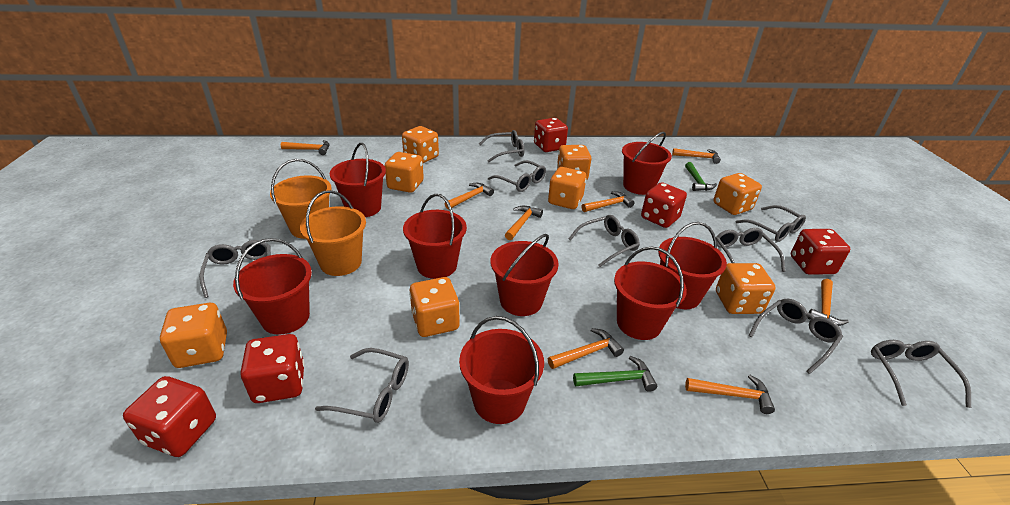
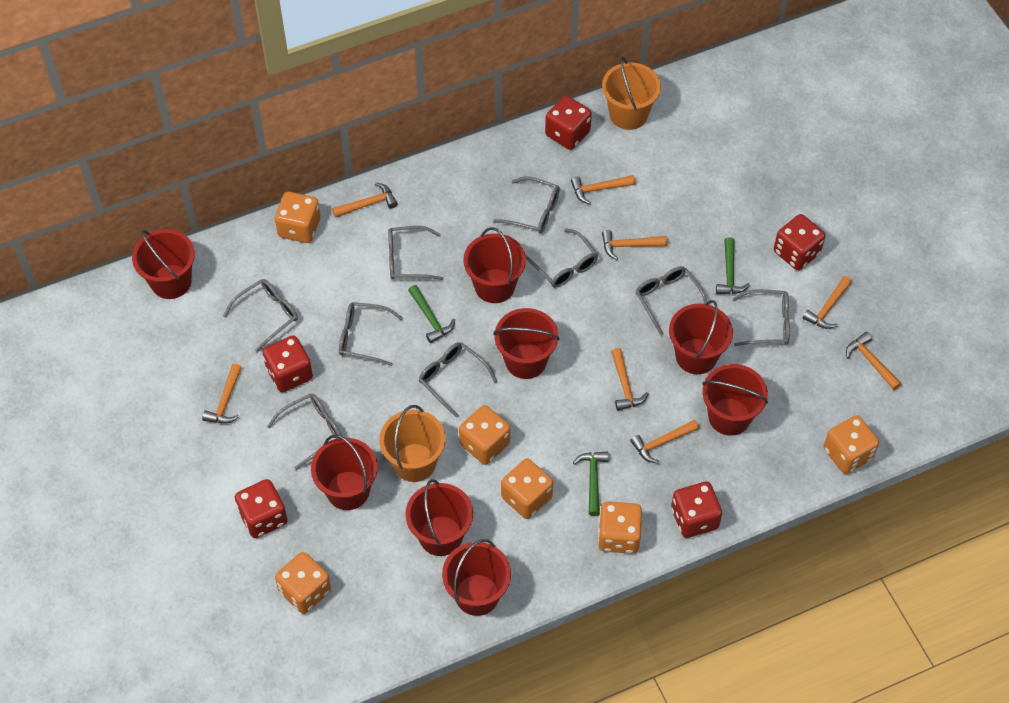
green hammer: 2 -> 3
orange dice: 8 -> 6

